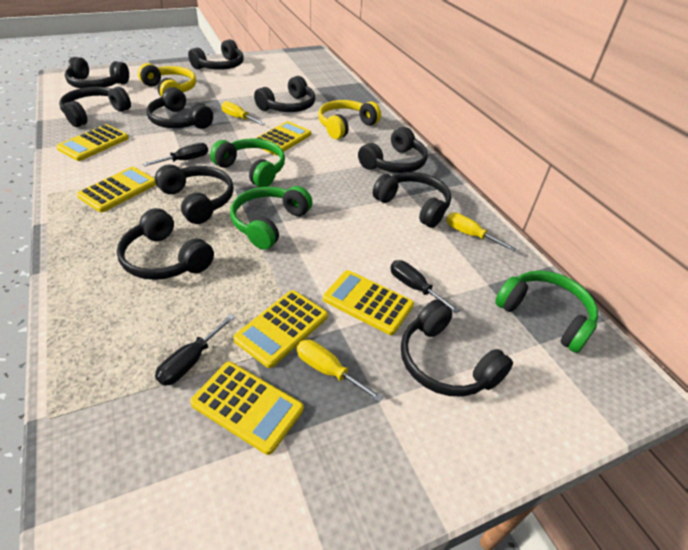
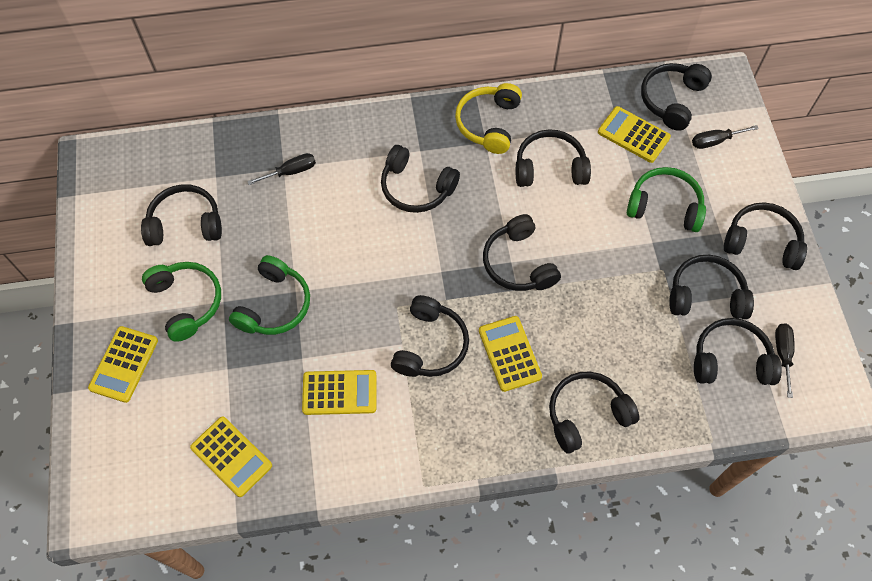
yellow calculator: 6 -> 5
yellow headphones: 2 -> 1
yellow screwdriver: 3 -> 0

